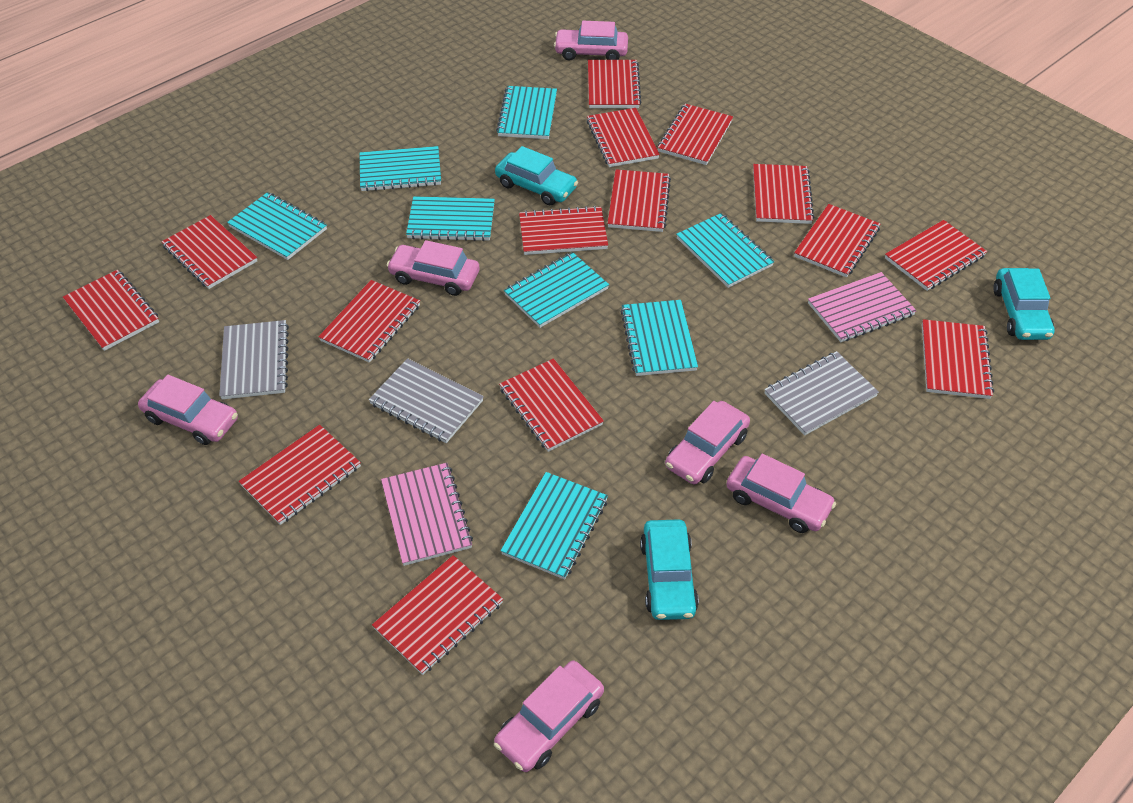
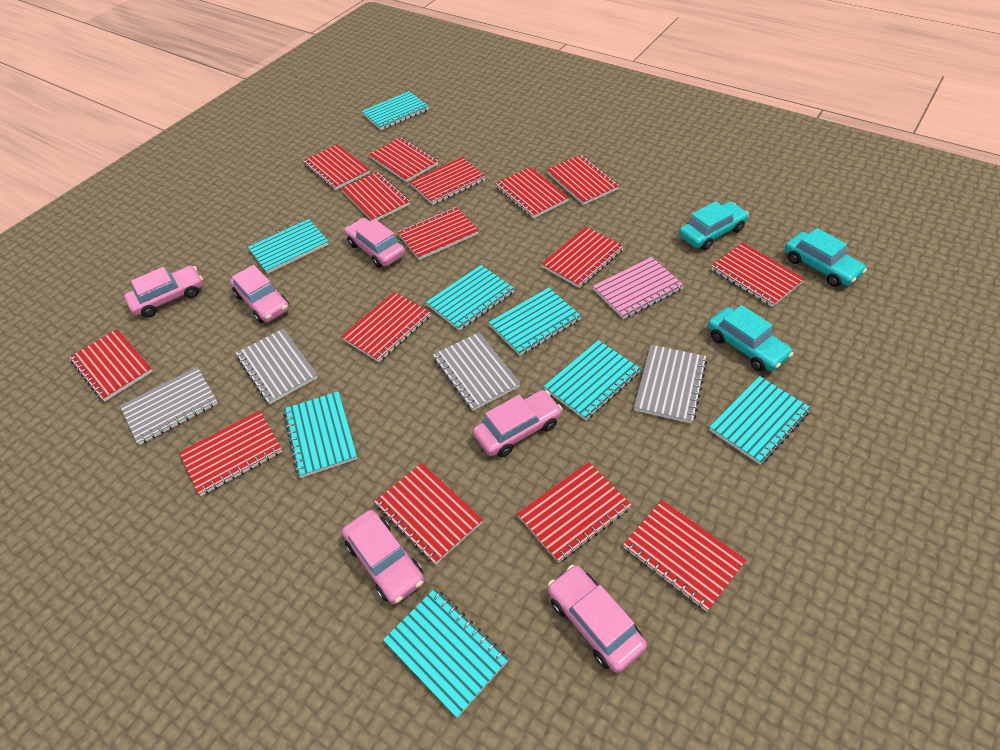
grey notebook: 3 -> 4
pink notebook: 2 -> 1

